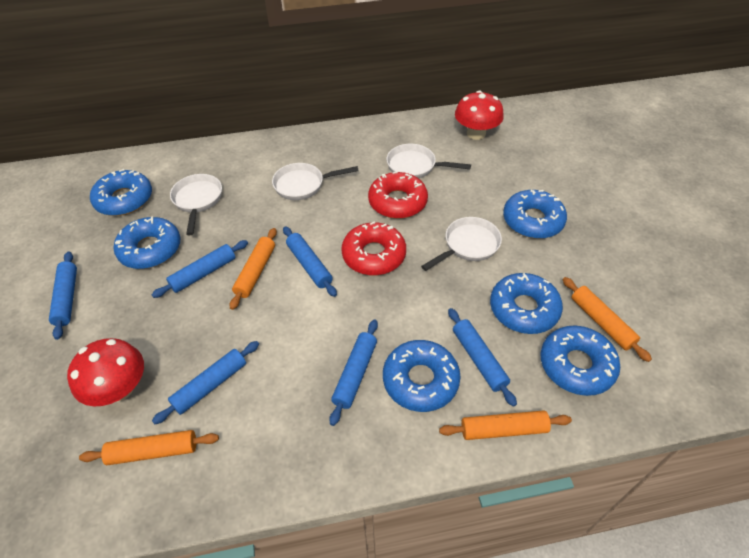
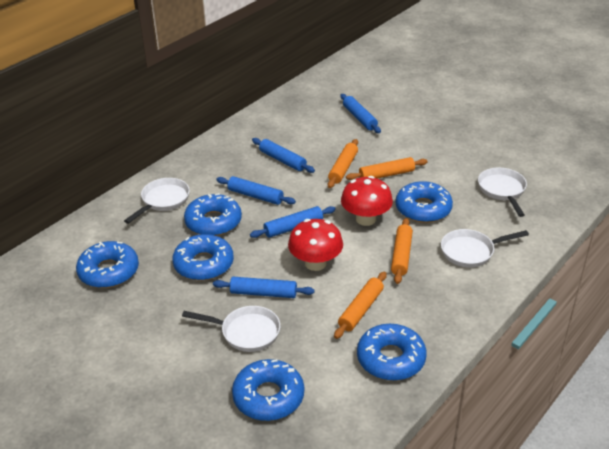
blue rolling pin: 6 -> 5
red donut: 2 -> 0

